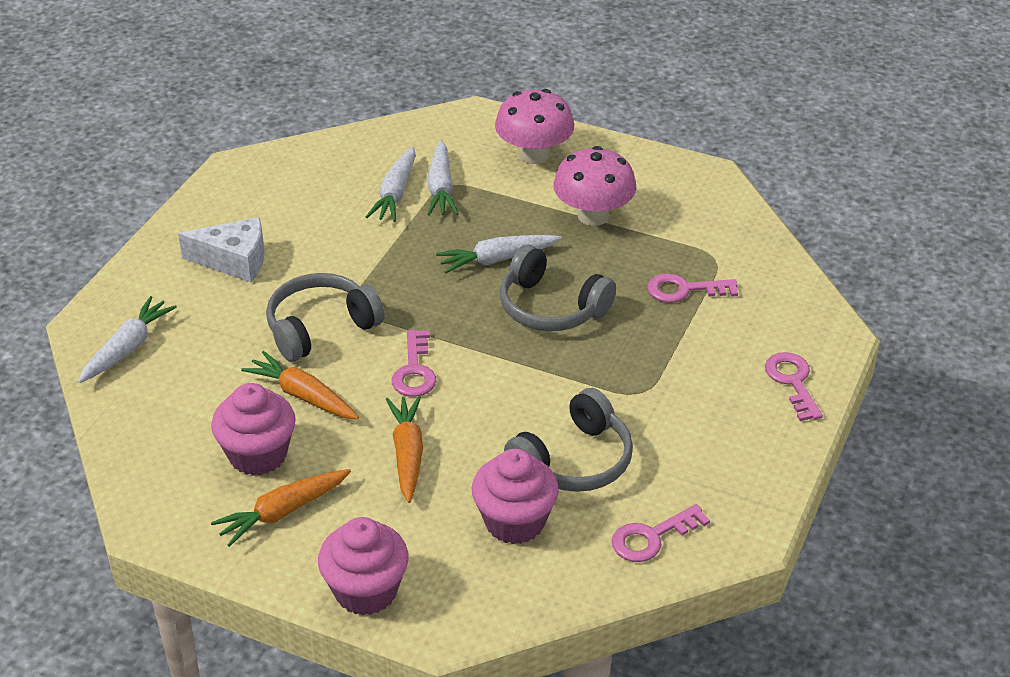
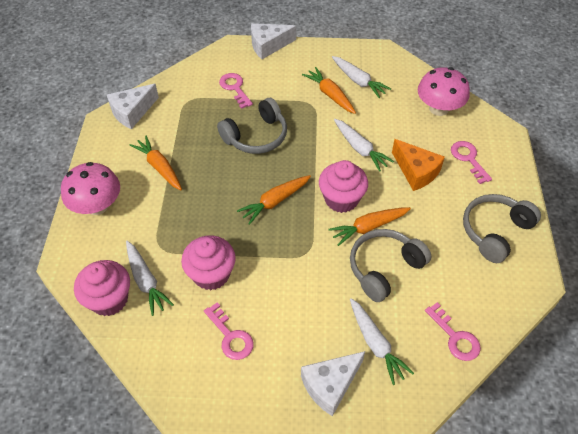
orange carrot: 3 -> 4
orange cheese: 0 -> 1
white cheese: 1 -> 3

